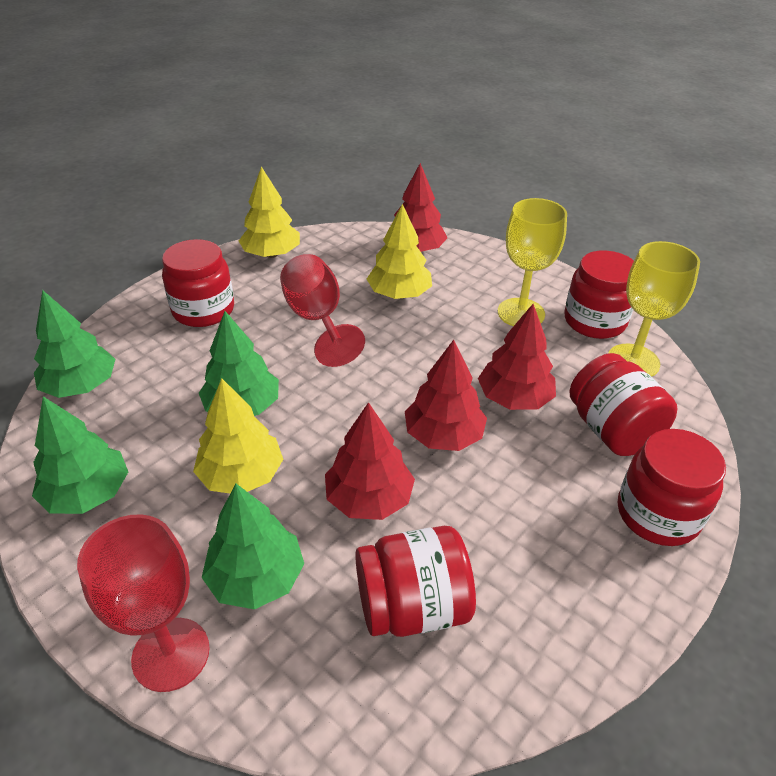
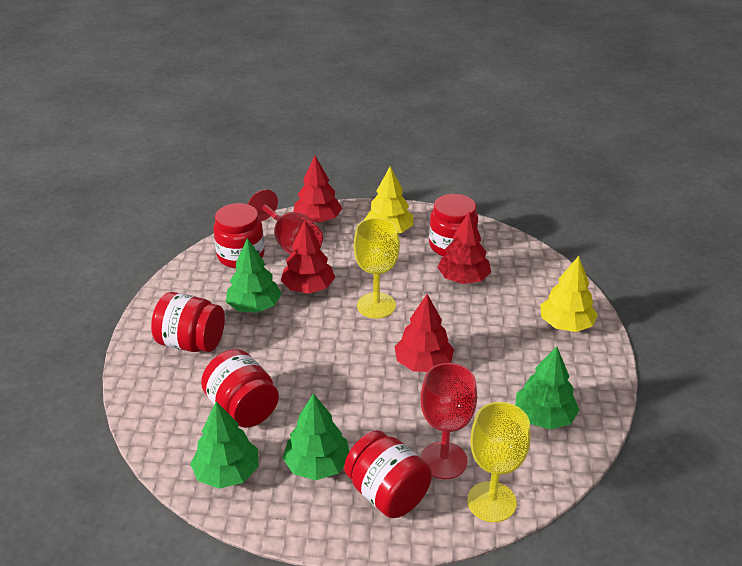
yellow tree: 3 -> 2

